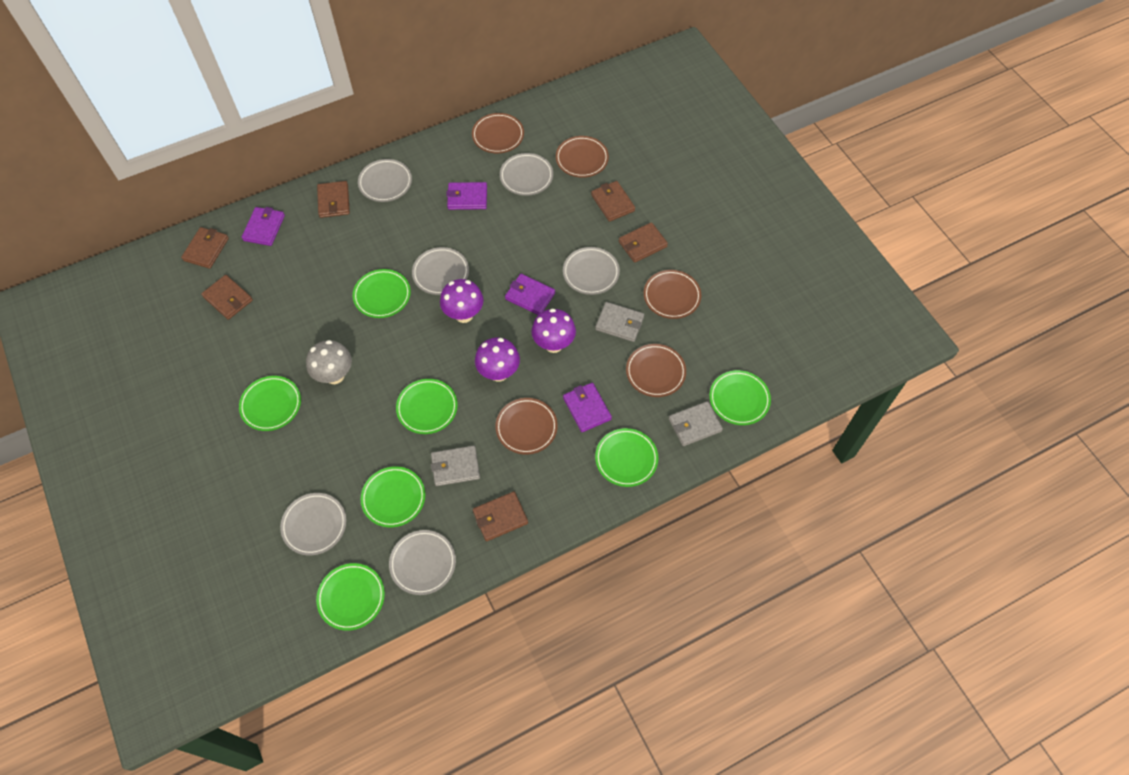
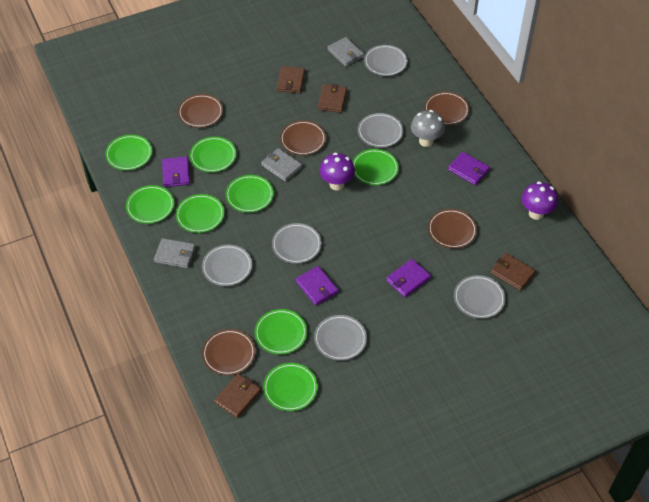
brown wallet: 6 -> 4
green plate: 7 -> 8
purple mushroom: 3 -> 2

